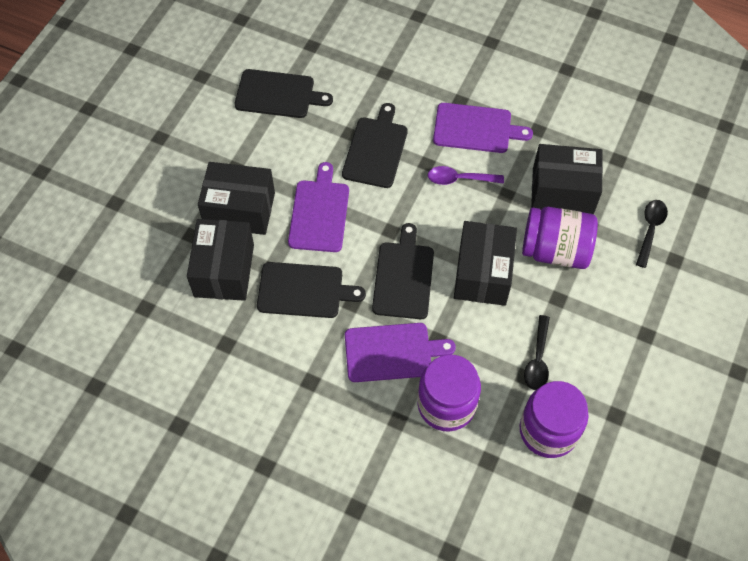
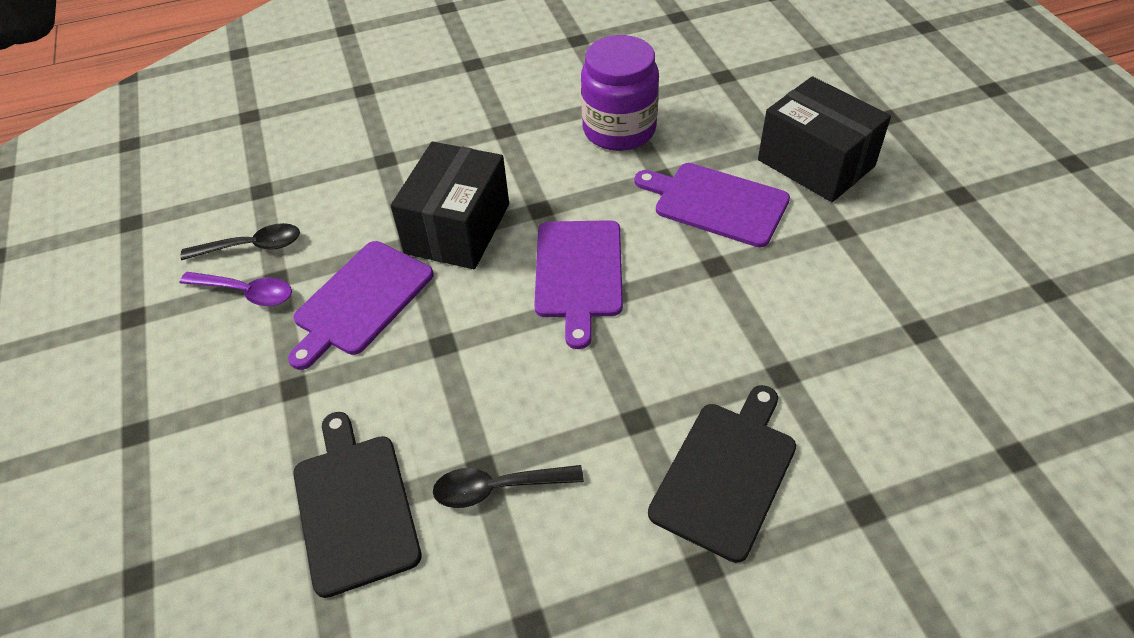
black box: 4 -> 2
black cutting board: 4 -> 2
purple jar: 3 -> 1

